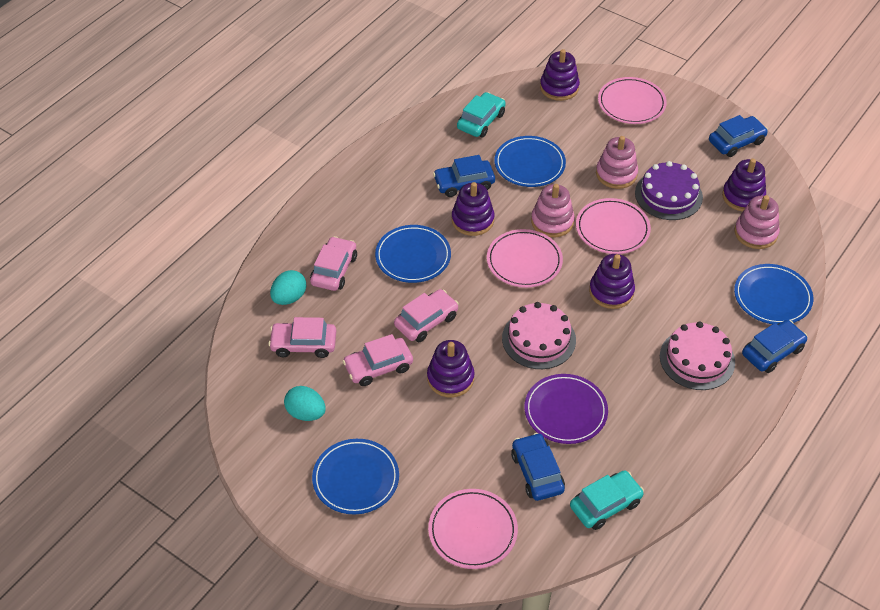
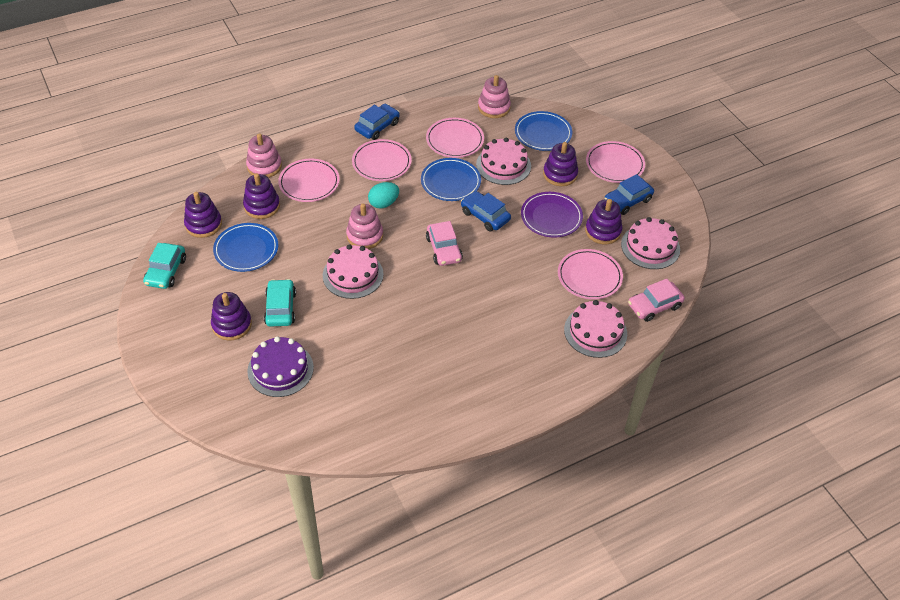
blue car: 4 -> 3
blue plate: 4 -> 3
pink cake: 2 -> 4
pink car: 4 -> 2
pink plate: 4 -> 5
turquoise egg: 2 -> 1

